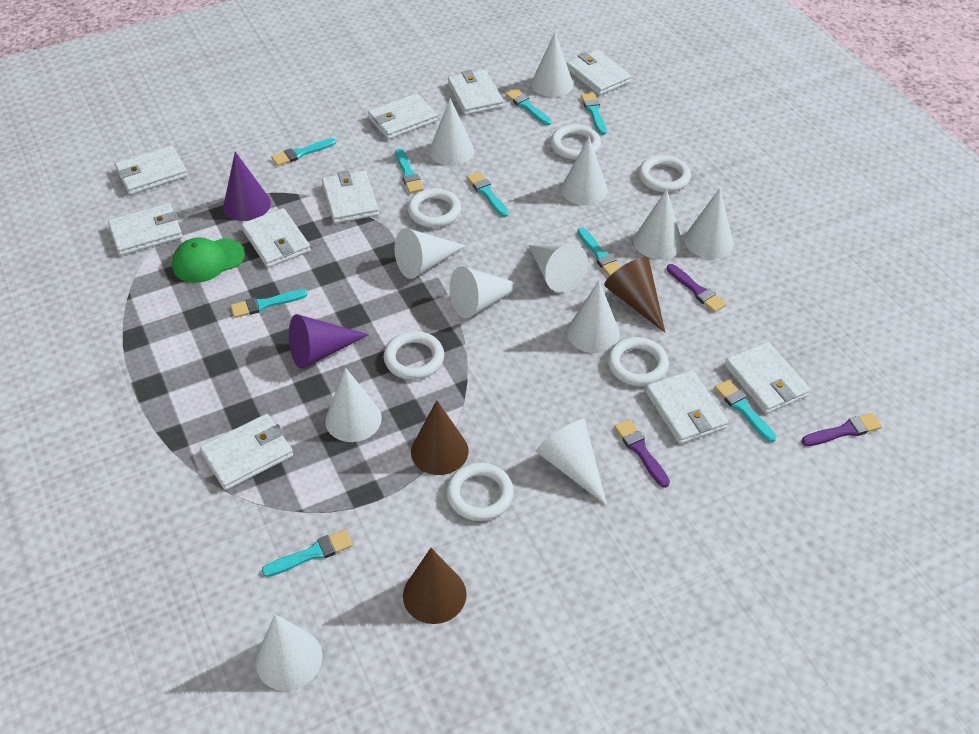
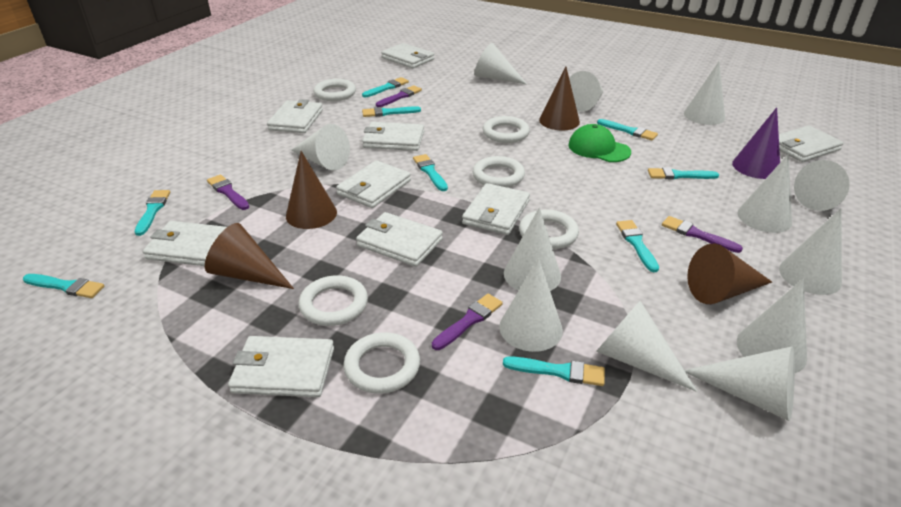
brown cone: 3 -> 4
purple brush: 3 -> 4
purple cone: 2 -> 1
white wallet: 10 -> 9

